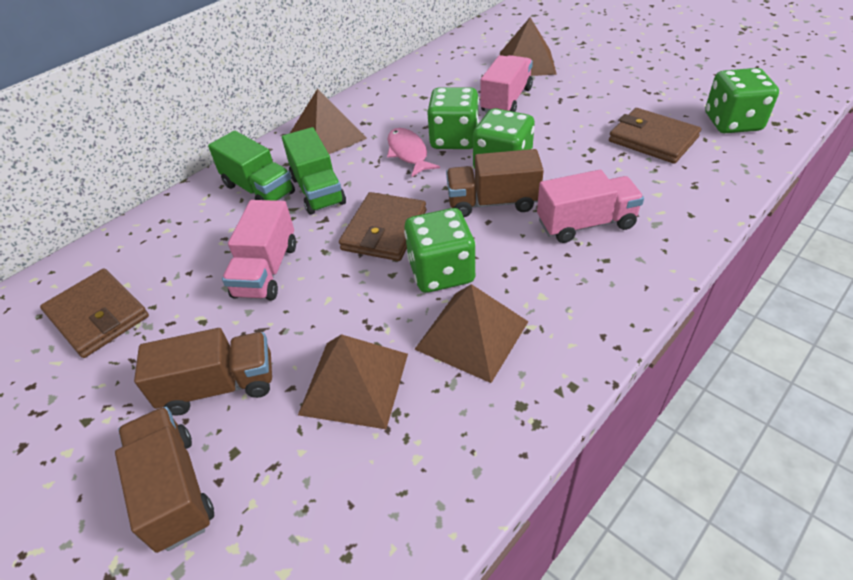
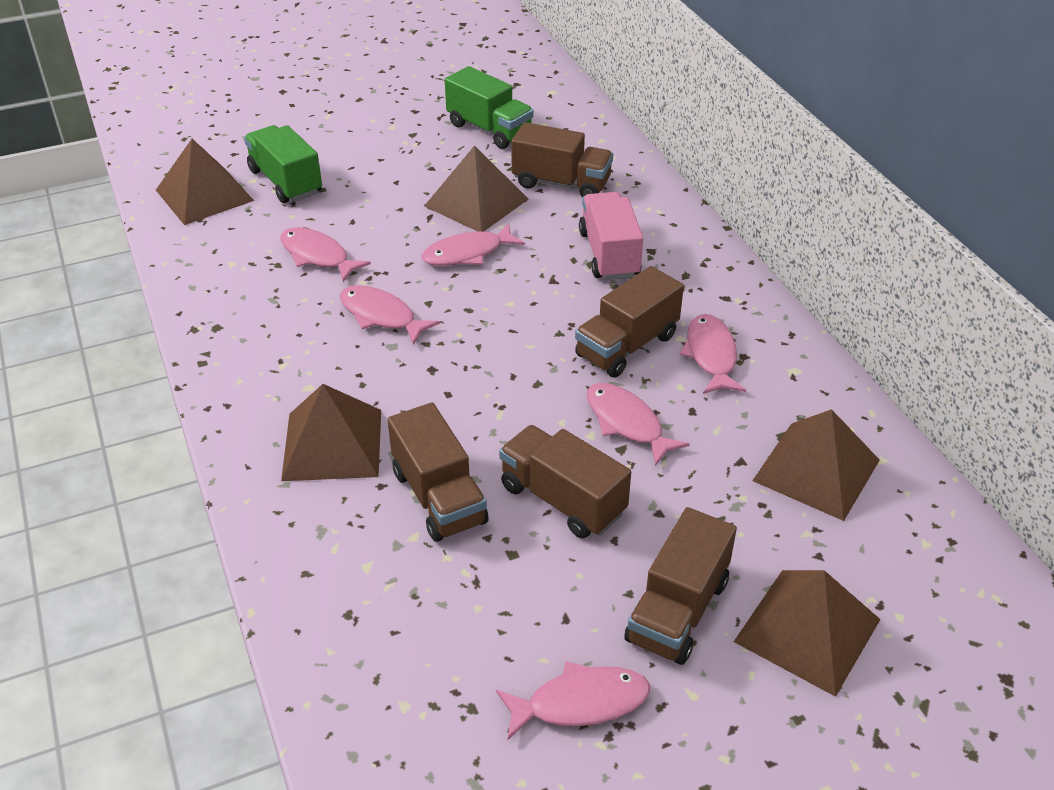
brown pyramid: 4 -> 5
brown truck: 3 -> 5
brown wallet: 3 -> 0
green dice: 4 -> 0
pink fish: 1 -> 6
pink truck: 3 -> 1

